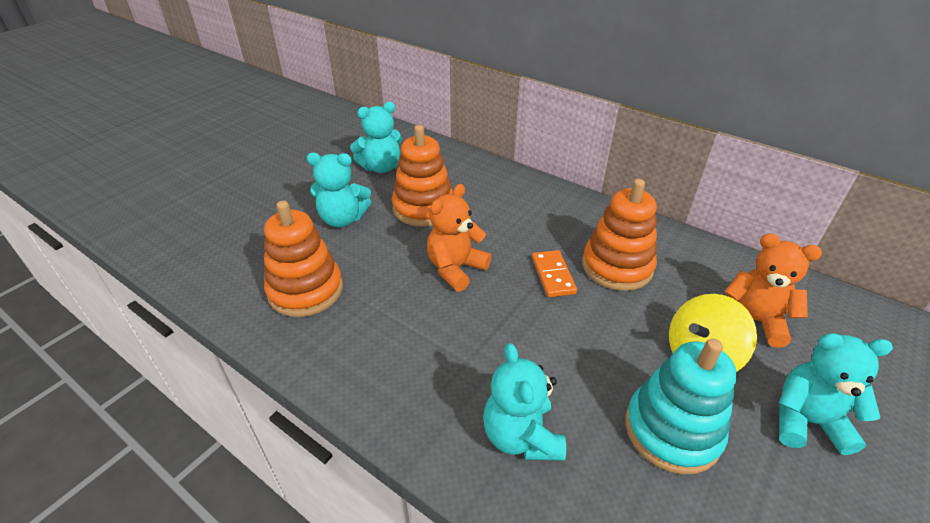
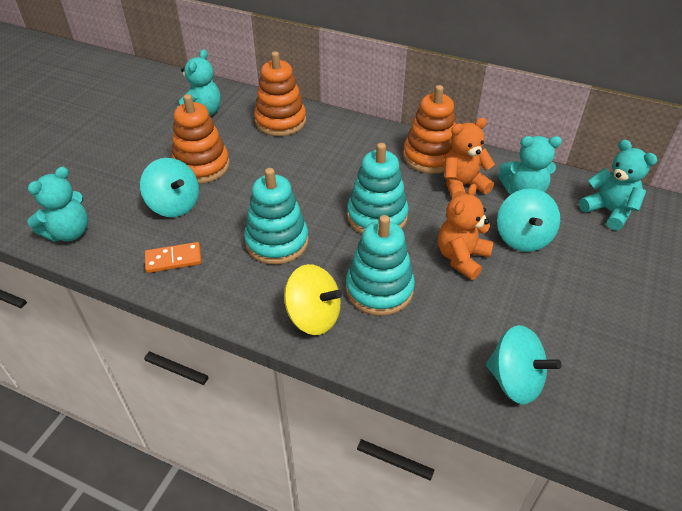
turquoise spinning top: 0 -> 3
turquoise stacking toy: 1 -> 3

